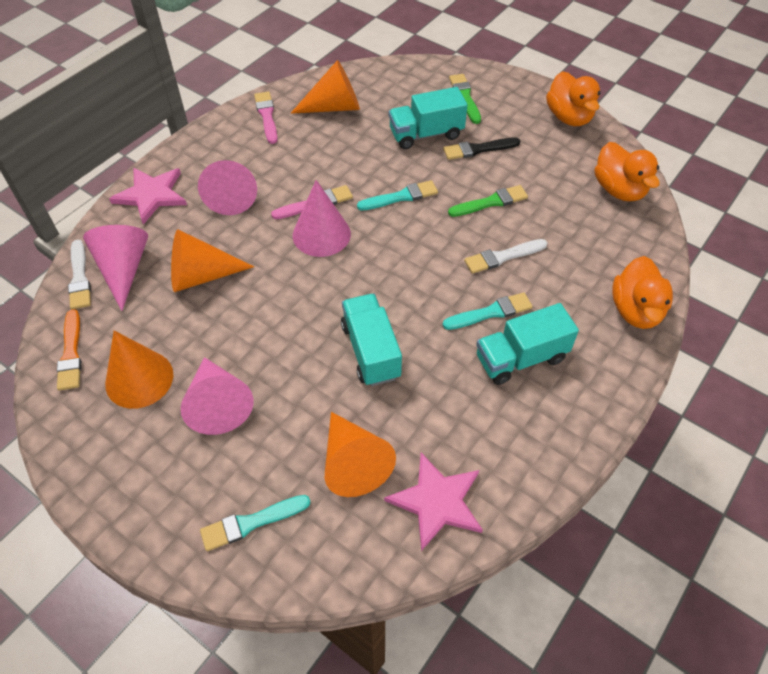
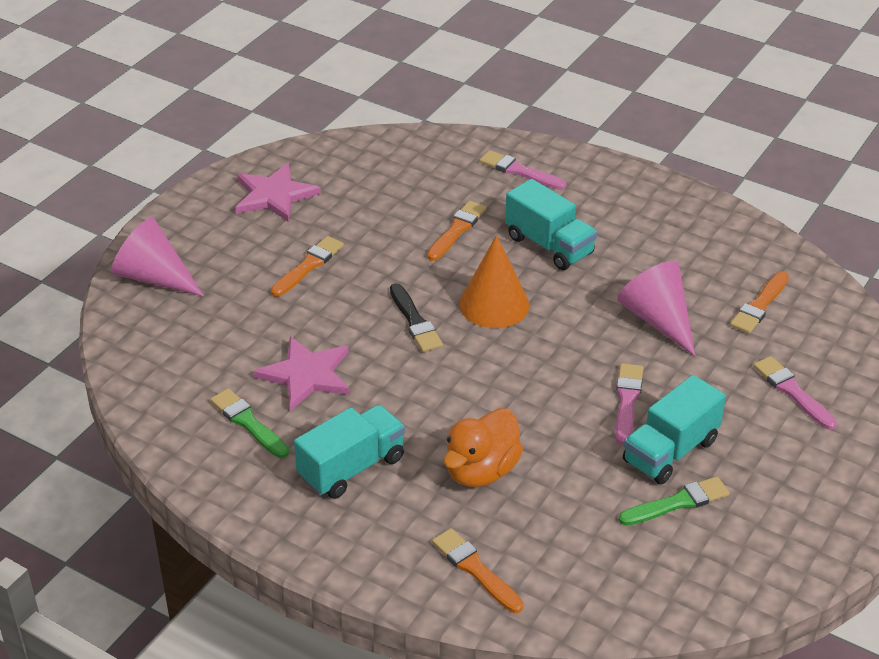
orange brush: 1 -> 4
orange cone: 4 -> 1
orange duck: 3 -> 1
pink brush: 2 -> 3
pink cone: 4 -> 2
turquoise brush: 3 -> 0
white brush: 2 -> 0

